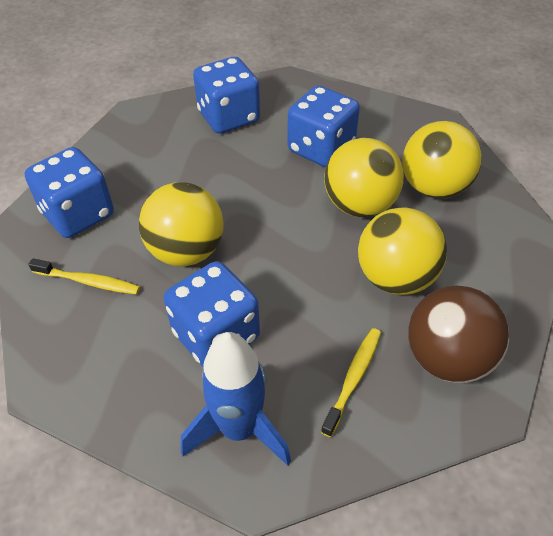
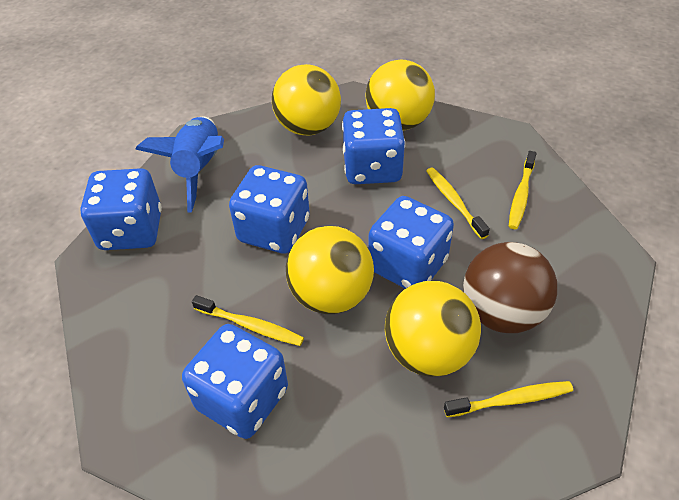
blue dice: 4 -> 5
yellow toothbrush: 2 -> 4

